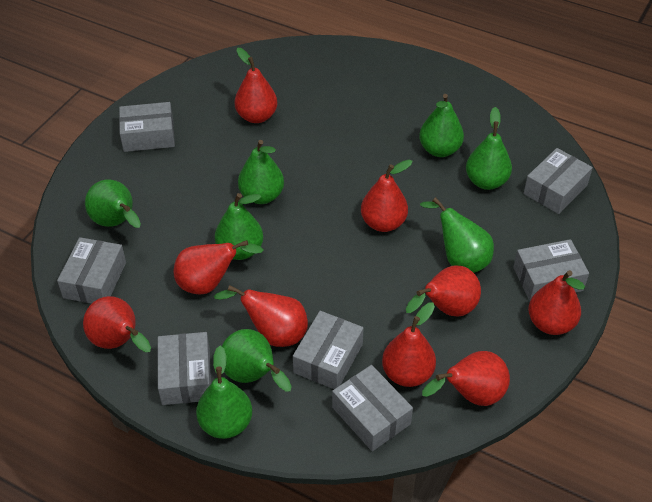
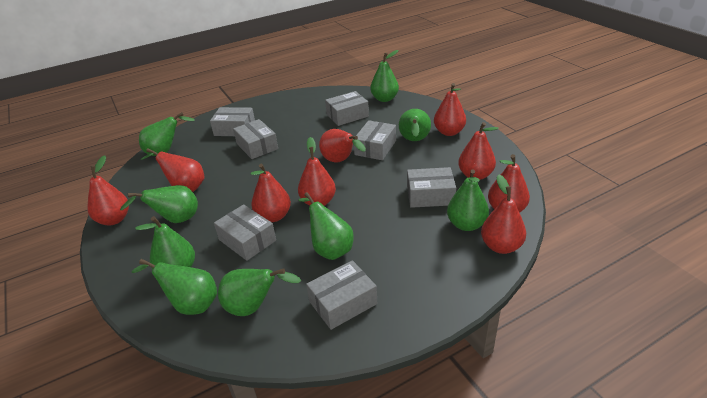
green pear: 8 -> 9

